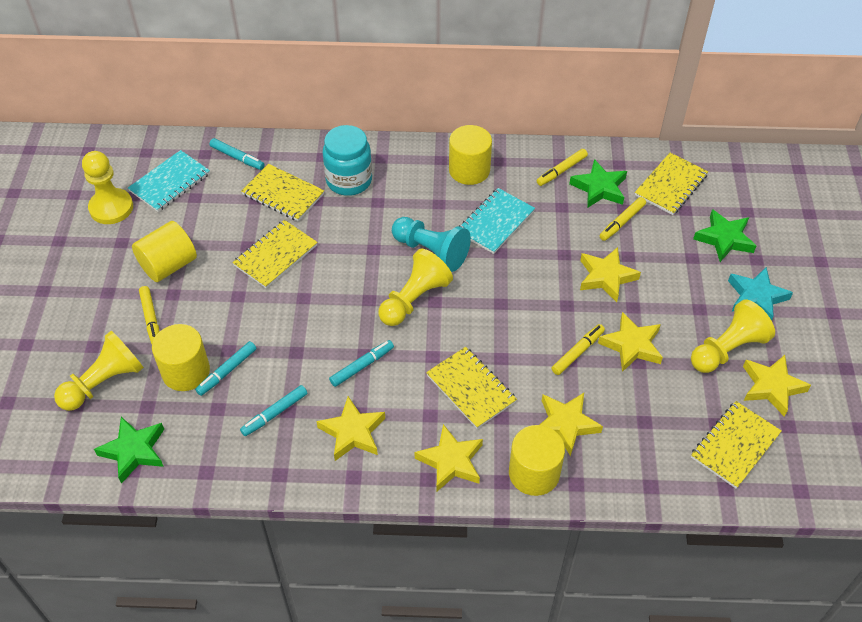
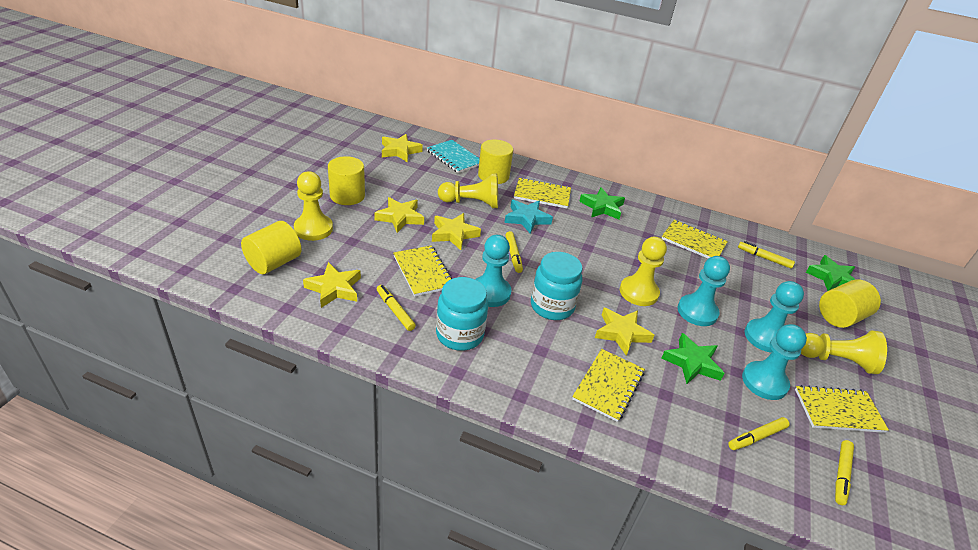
turquoise jar: 1 -> 2
turquoise marker: 4 -> 0
turquoise notebook: 2 -> 1
turquoise pawn: 1 -> 4
yellow marker: 4 -> 5
yellow star: 6 -> 5

